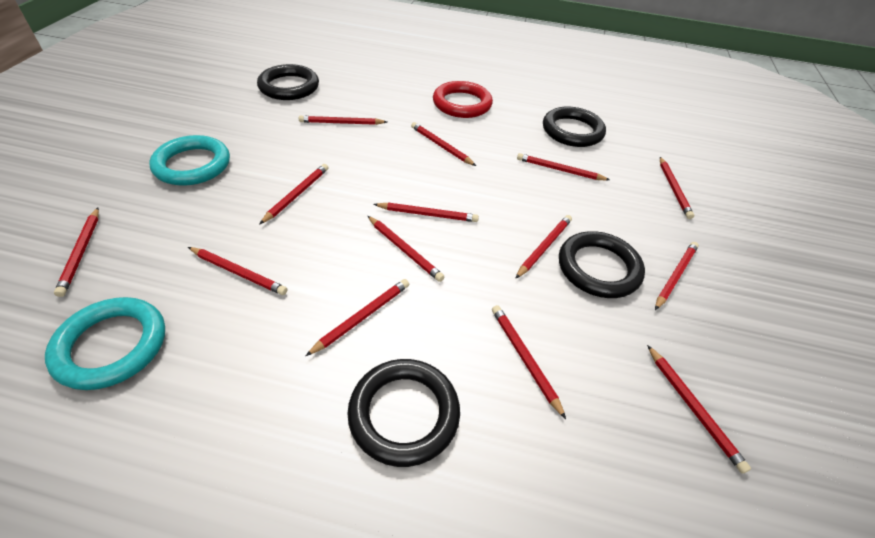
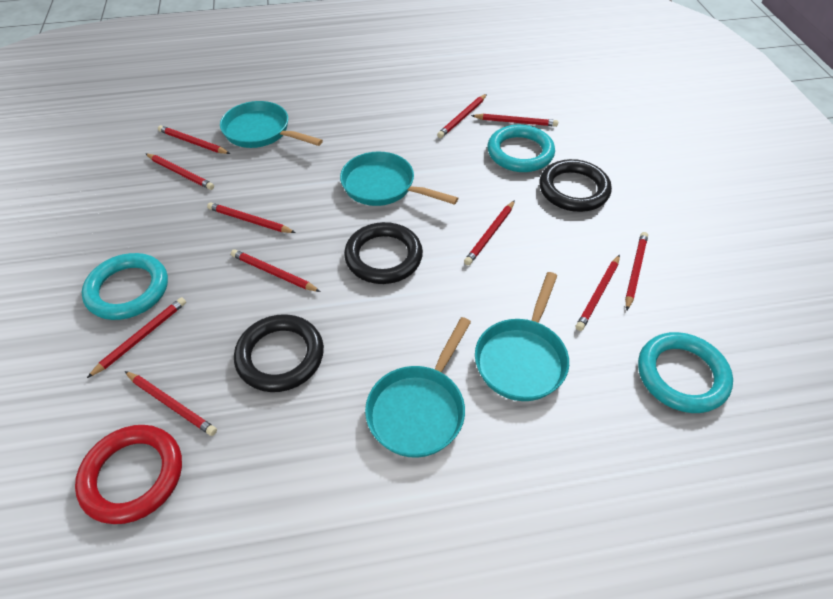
black ring: 4 -> 3
red pencil: 14 -> 11
turquoise pan: 0 -> 4
turquoise ring: 2 -> 3

